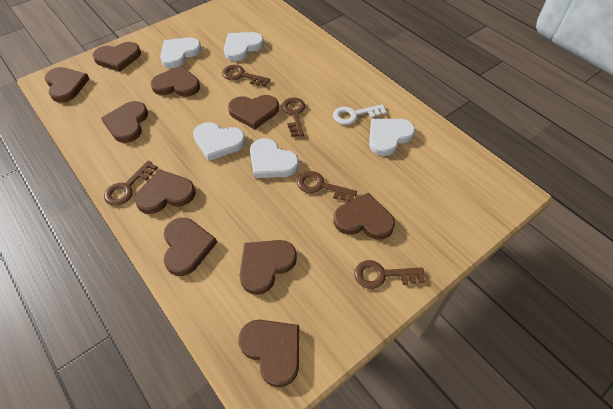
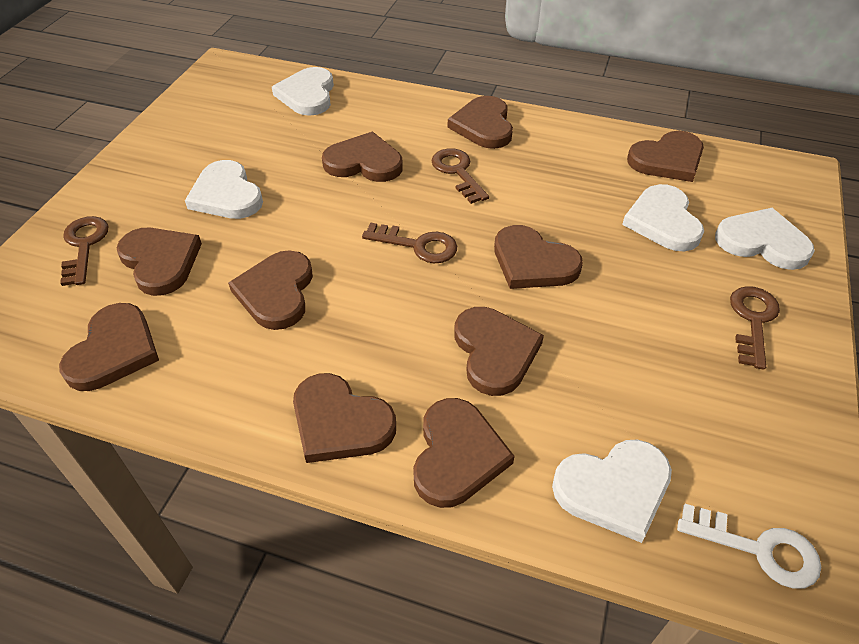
brown key: 5 -> 4

